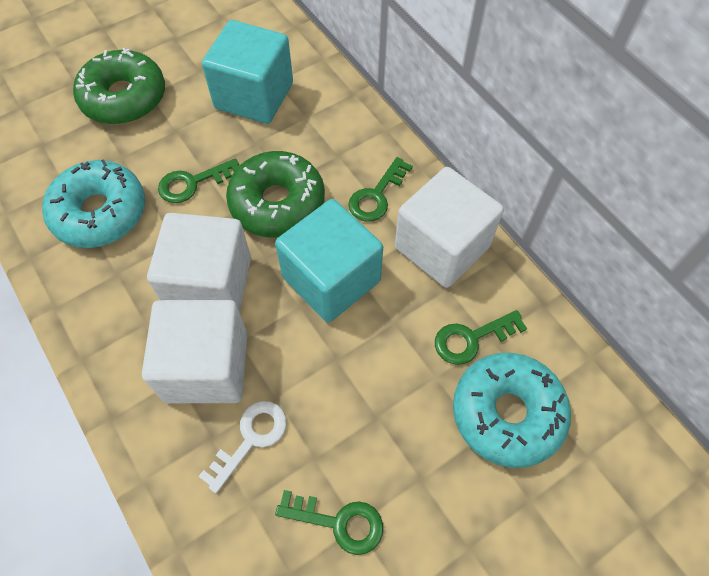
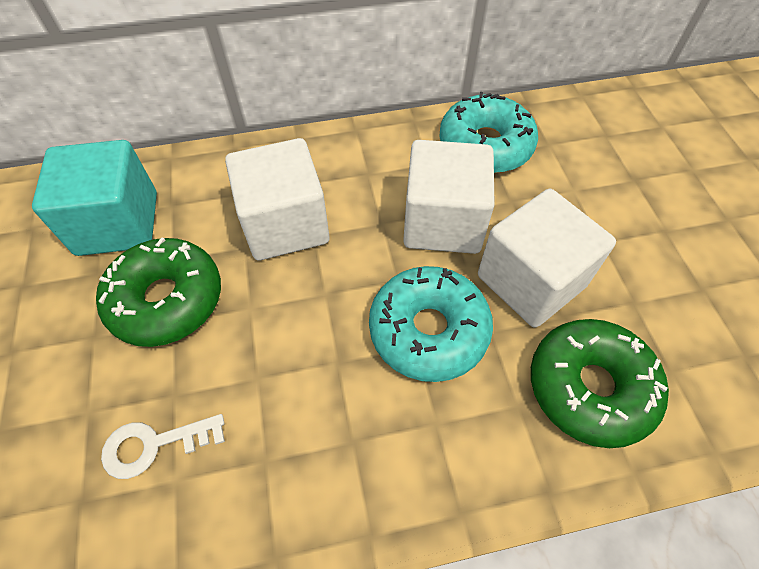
green key: 4 -> 0
turquoise cube: 2 -> 1

